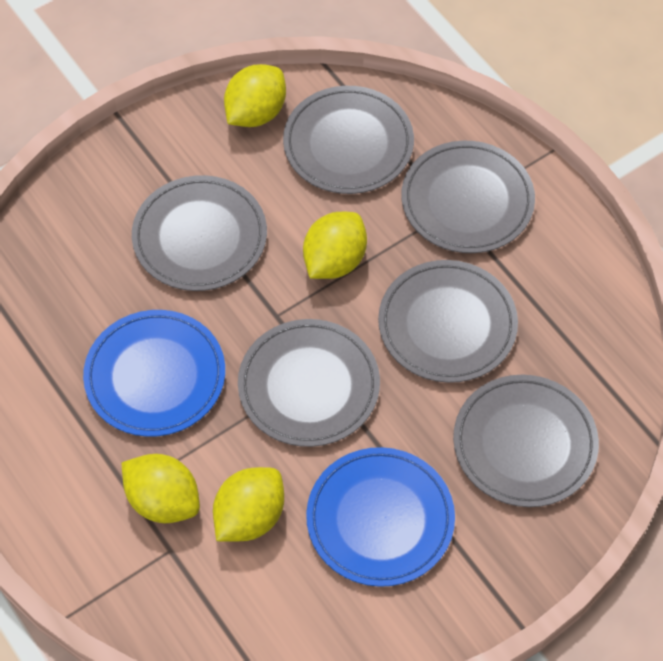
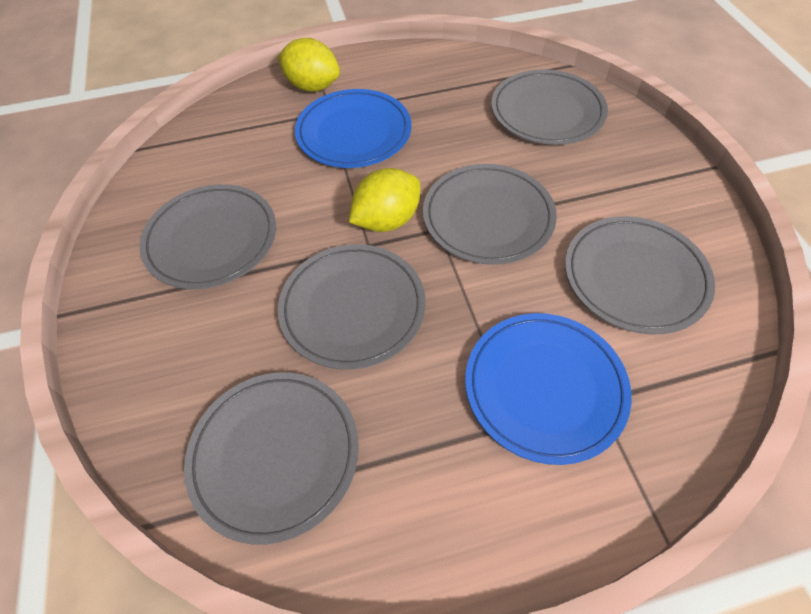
yellow lemon: 4 -> 2

